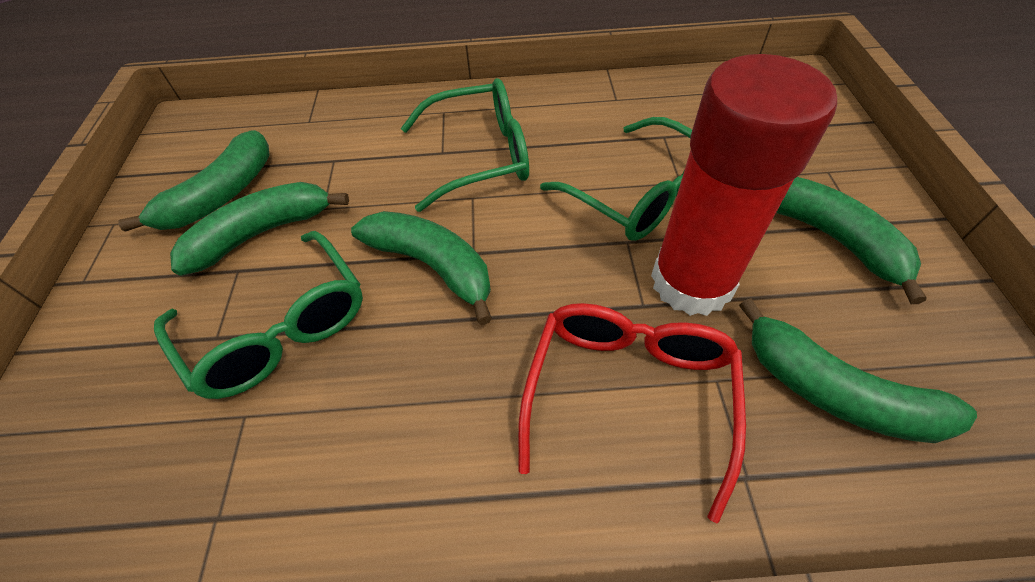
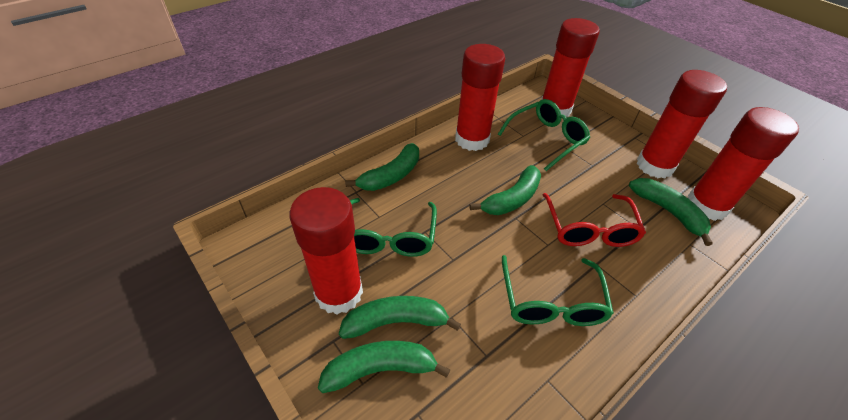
red glue stick: 1 -> 5

